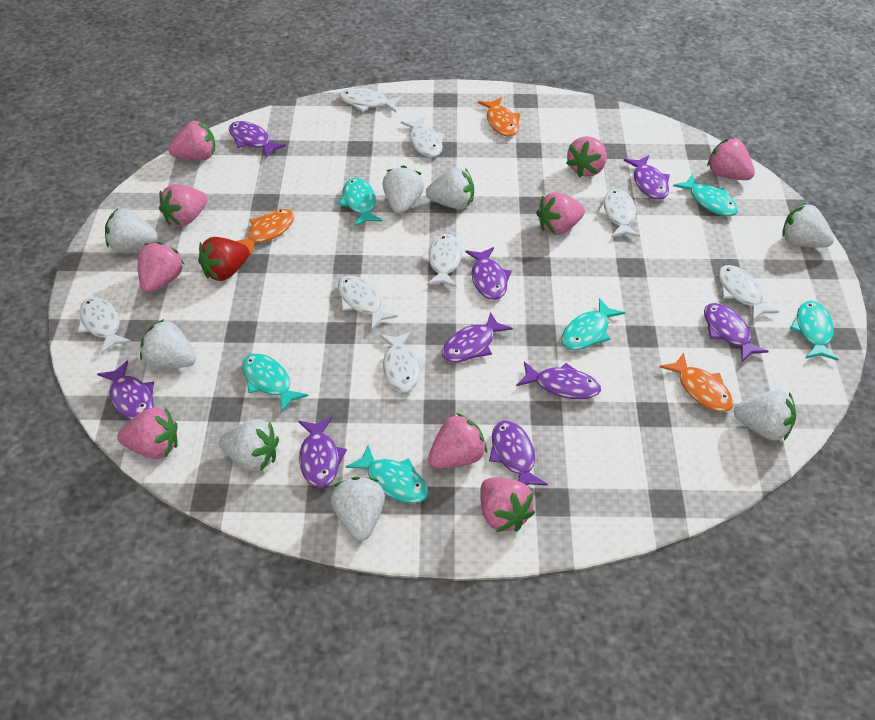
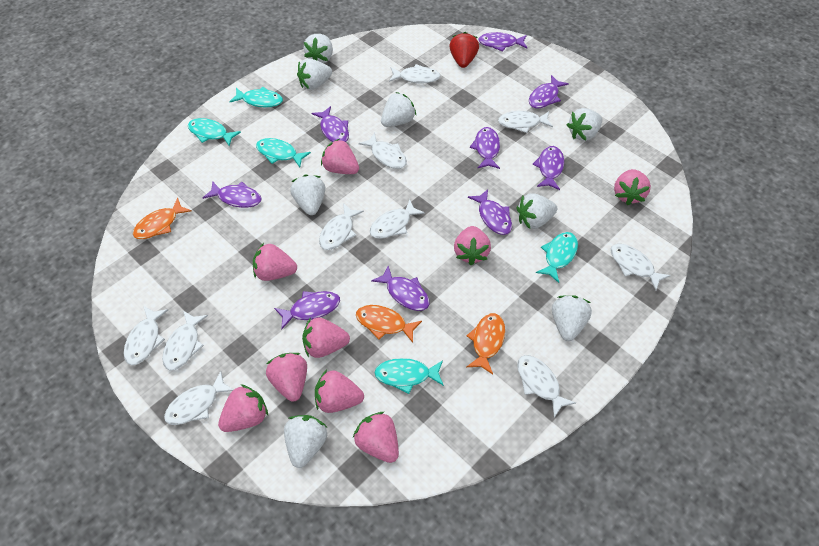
turquoise fish: 6 -> 5
white fish: 8 -> 10

